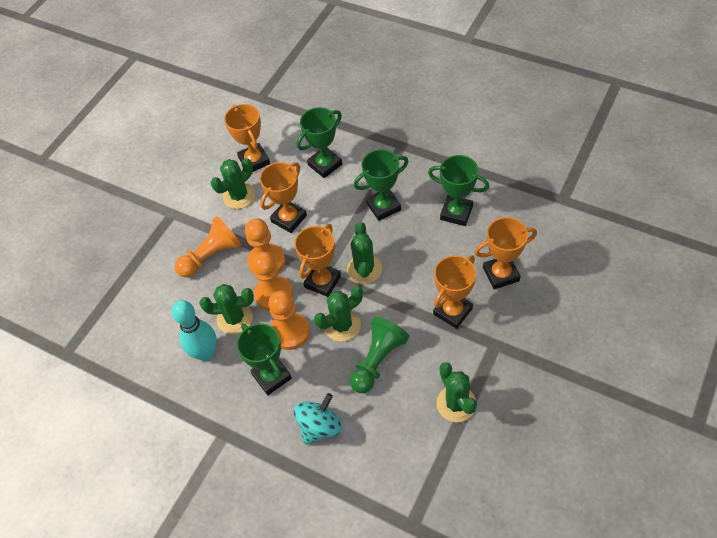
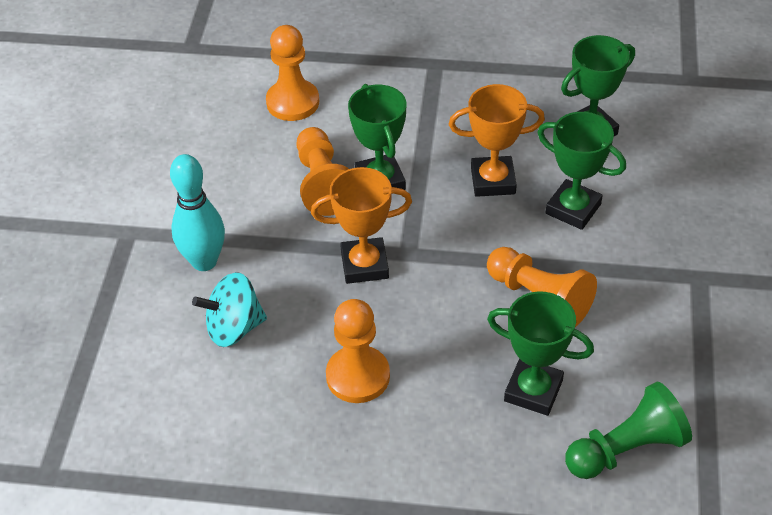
green cactus: 5 -> 0
orange trophy: 5 -> 2

